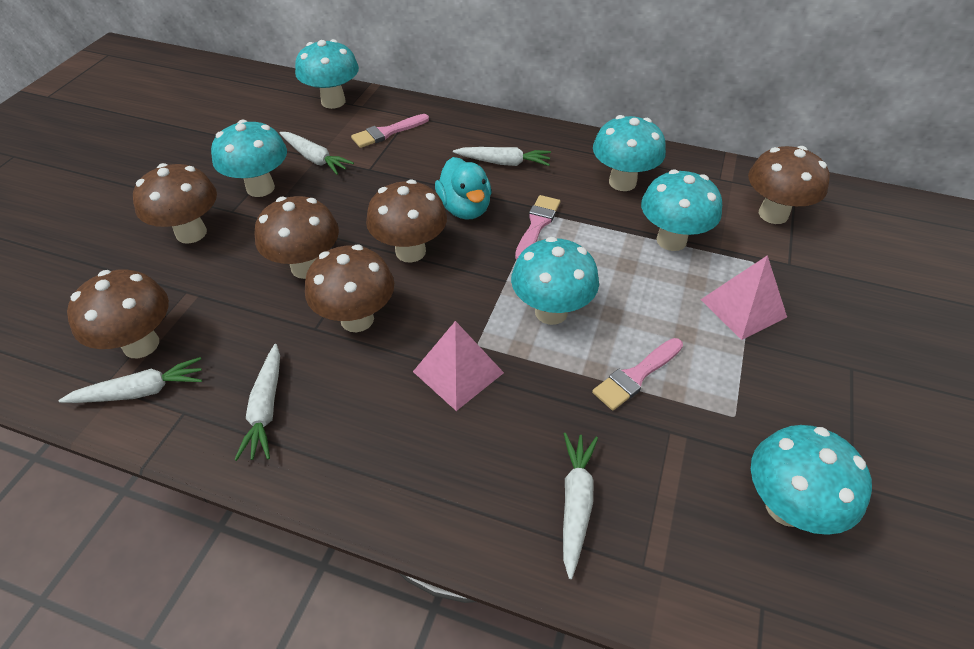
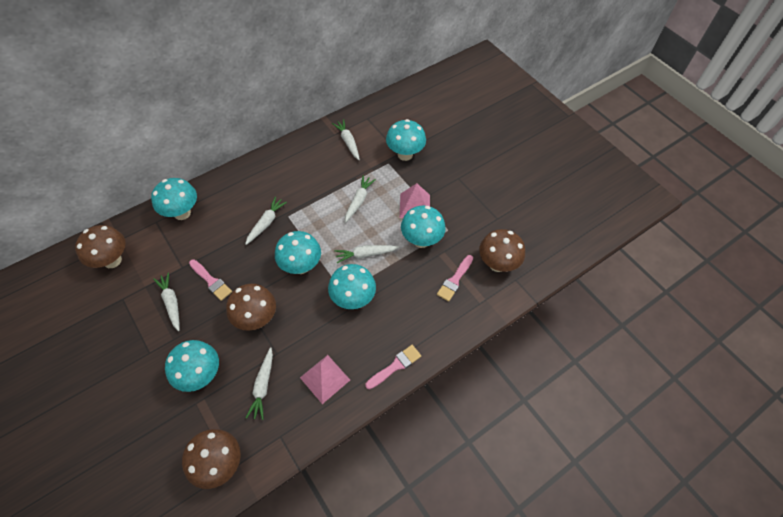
brown mushroom: 6 -> 4
turquoise duck: 1 -> 0
white carrot: 5 -> 6

